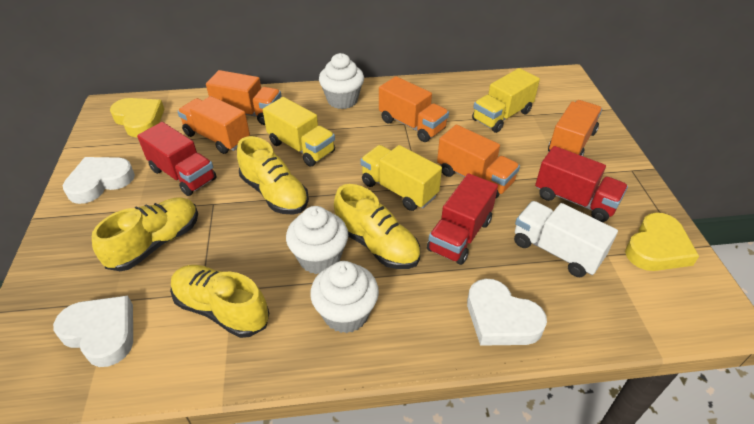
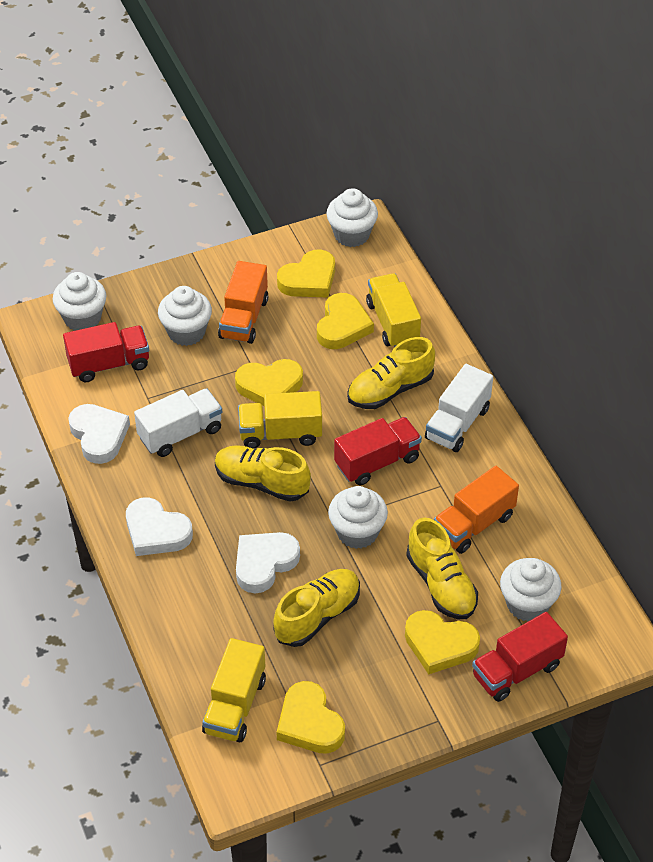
orange truck: 5 -> 2
white cupcake: 3 -> 5
white truck: 1 -> 2
yellow heart: 2 -> 5

